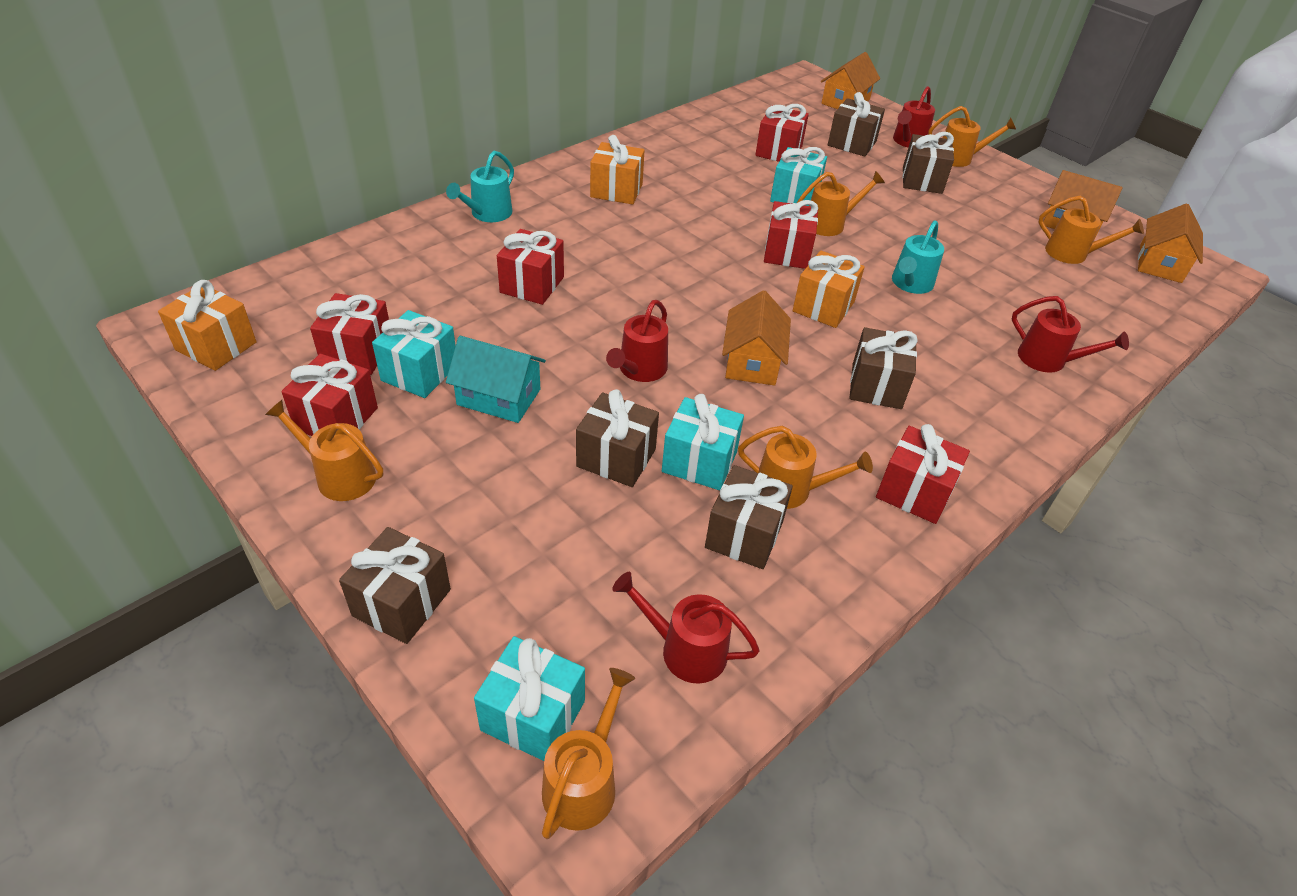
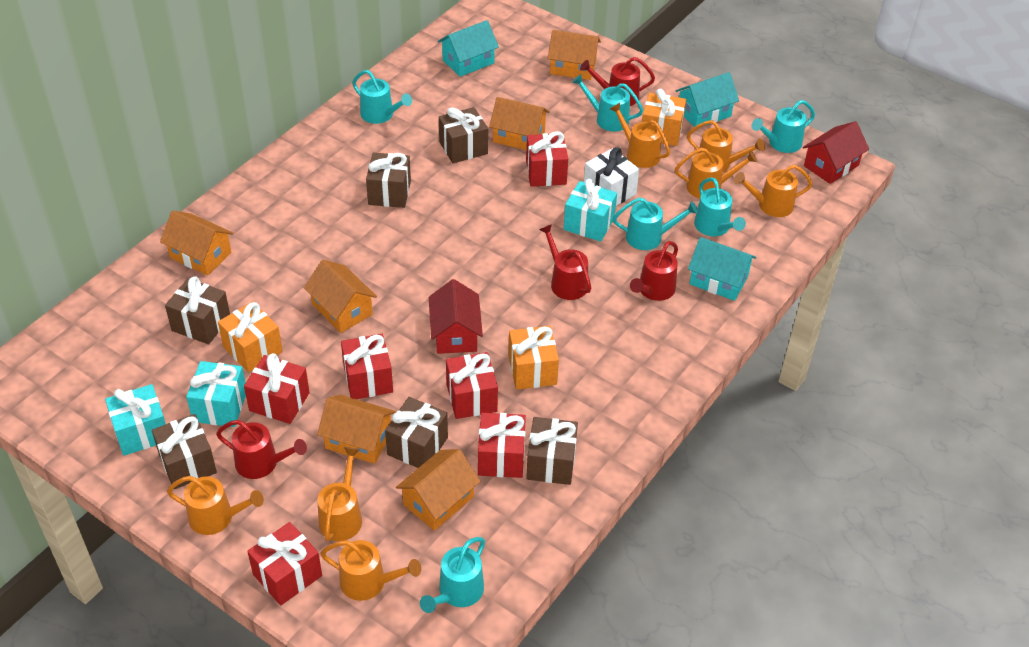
orange house: 4 -> 6
orange watering can: 6 -> 7
red house: 0 -> 2
turquoise gift: 4 -> 3
turquoise house: 1 -> 3
turquoise watering can: 2 -> 6
white gift: 0 -> 1

